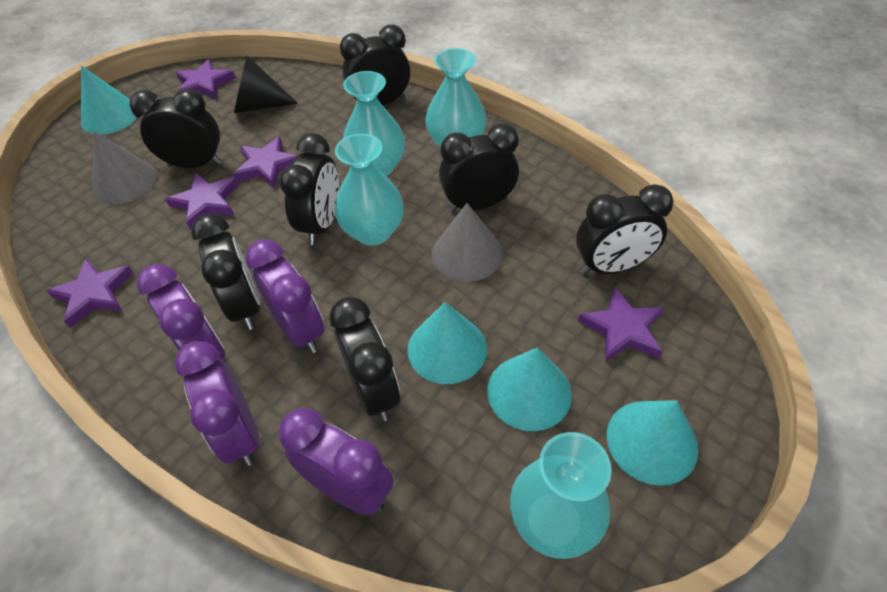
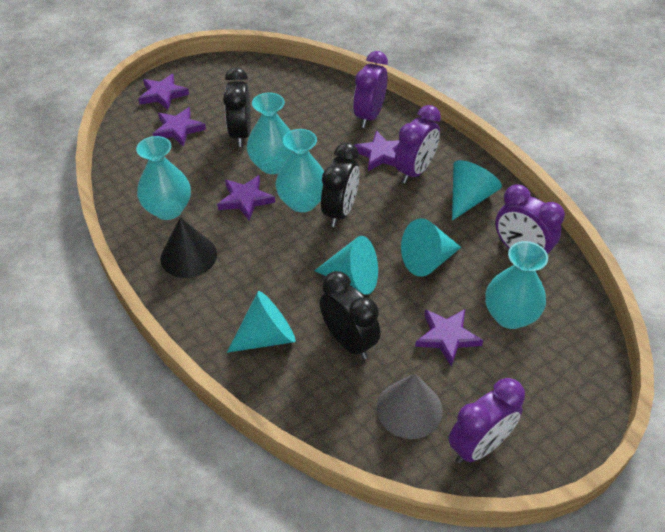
black clock: 7 -> 3
grey cone: 2 -> 1

